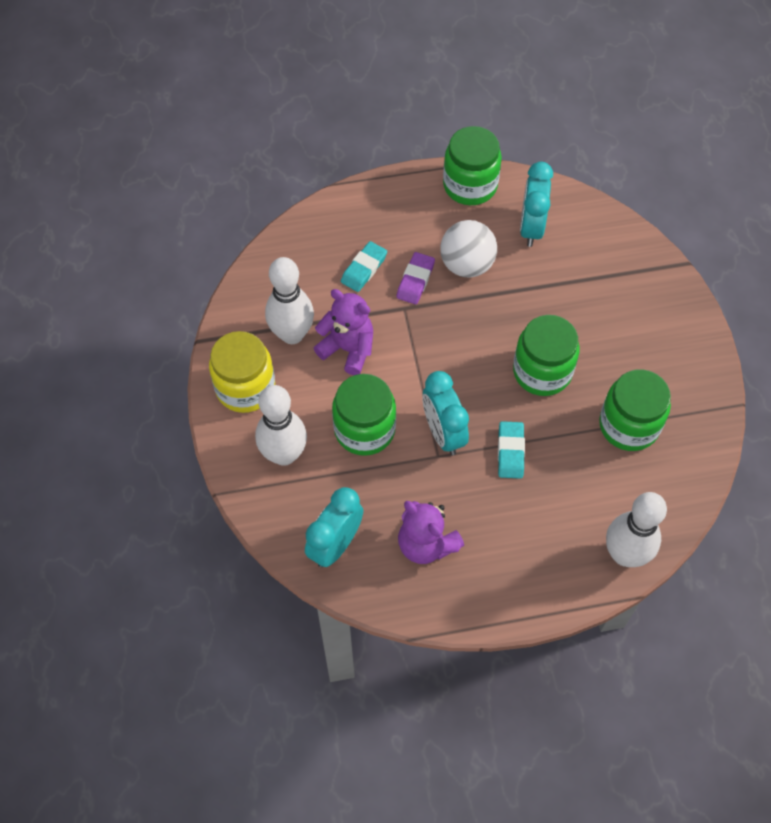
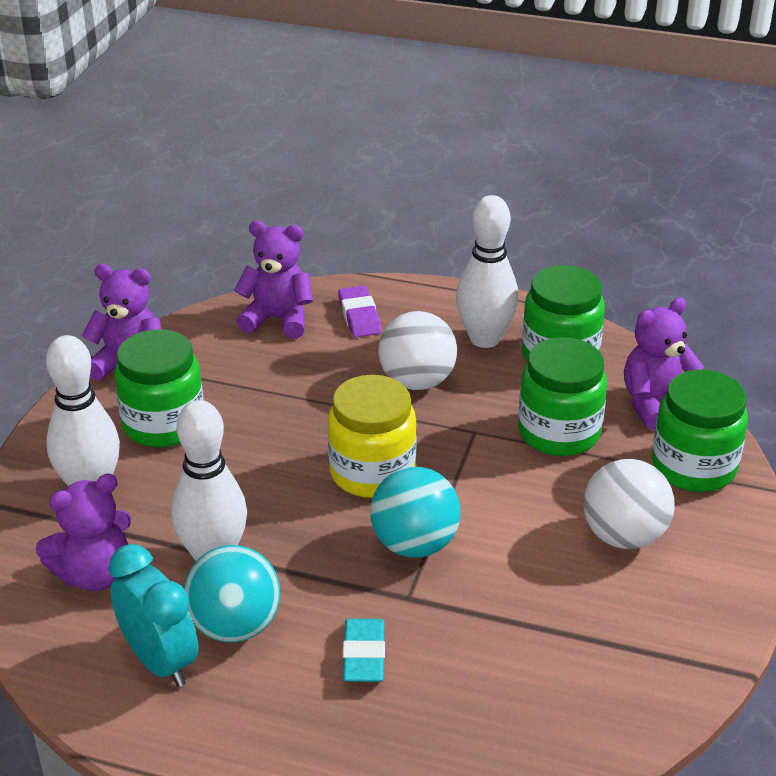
purple teddy bear: 2 -> 4
turquoise ball: 0 -> 2
turquoise clock: 3 -> 1
turquoise eraser: 2 -> 1
white ball: 1 -> 2

